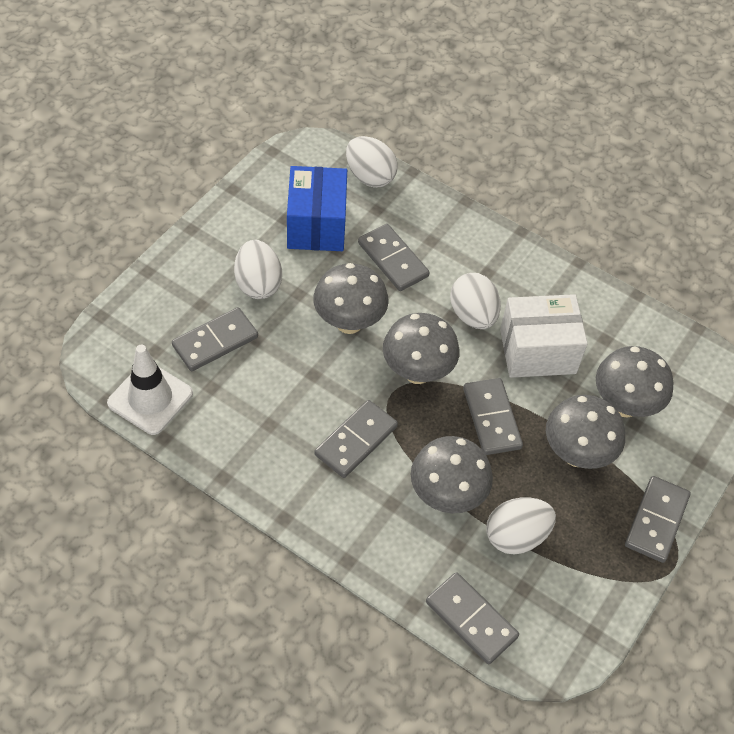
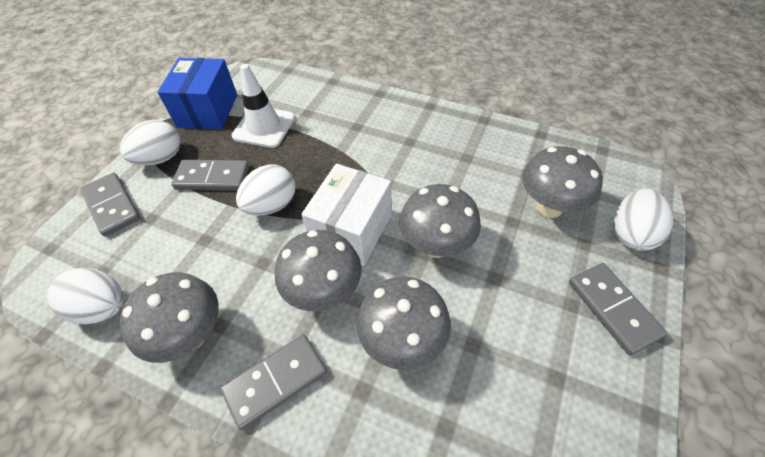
grey domino: 6 -> 4

